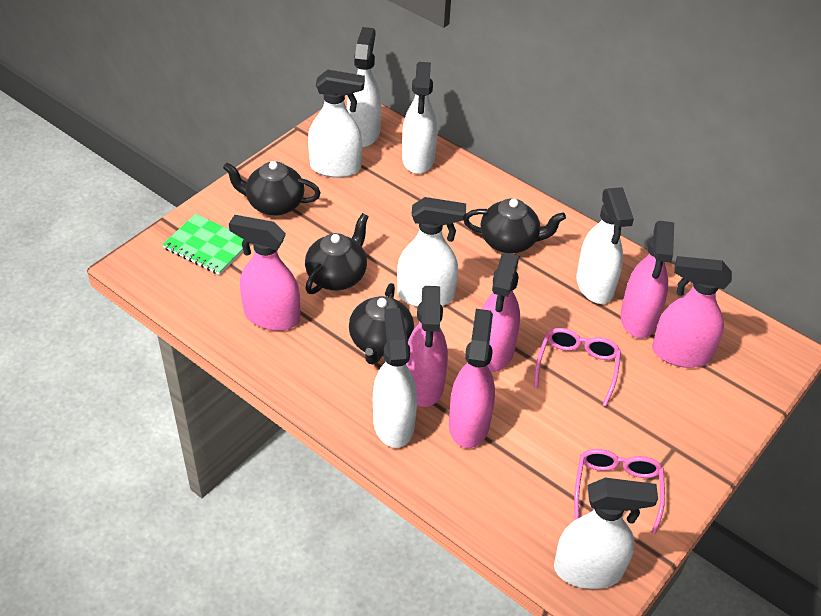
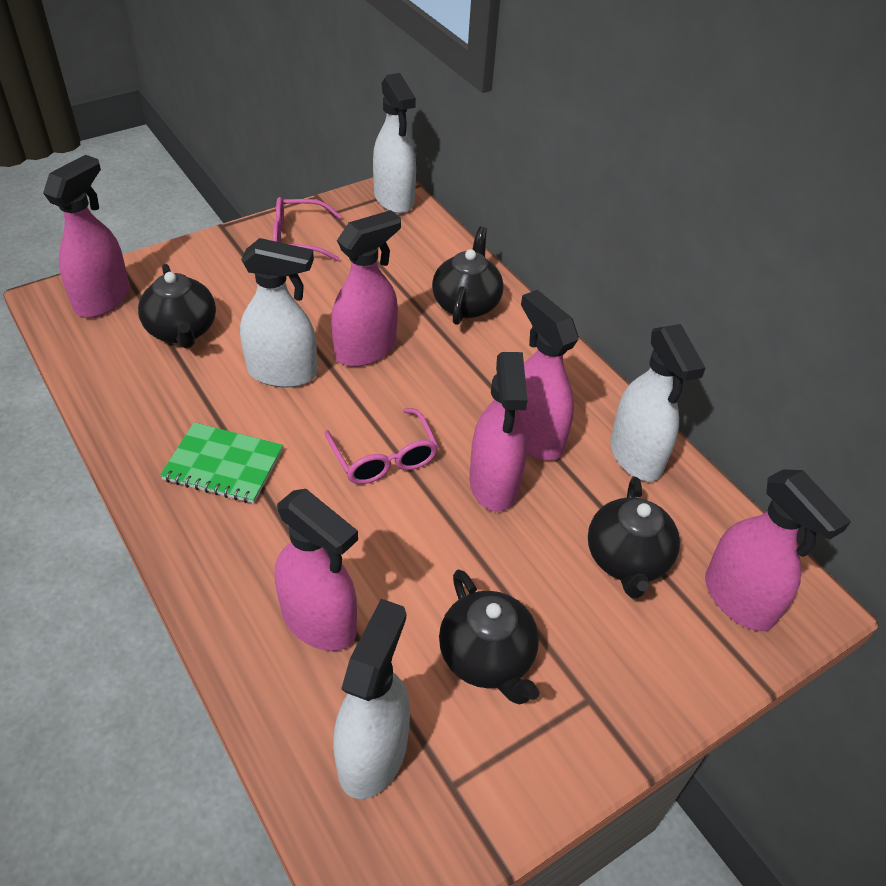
white spray bottle: 7 -> 4

